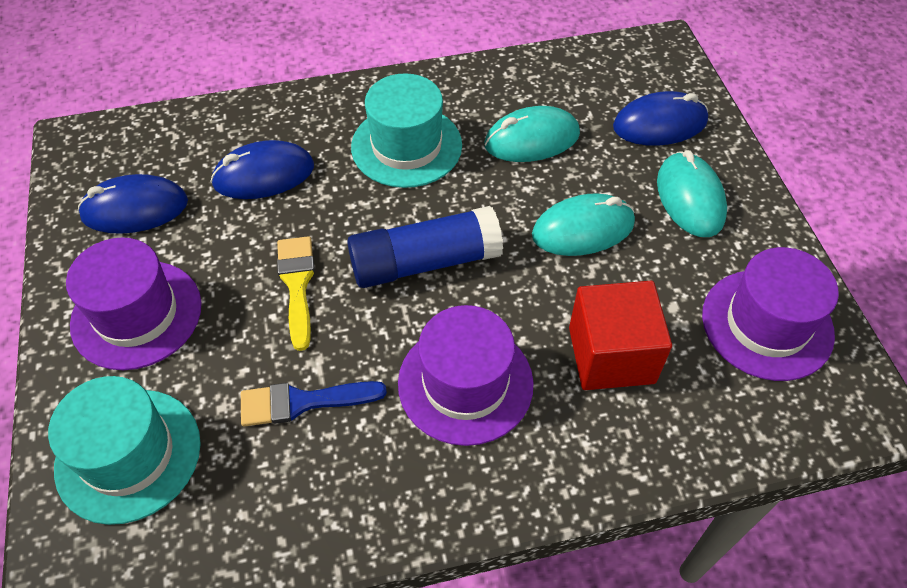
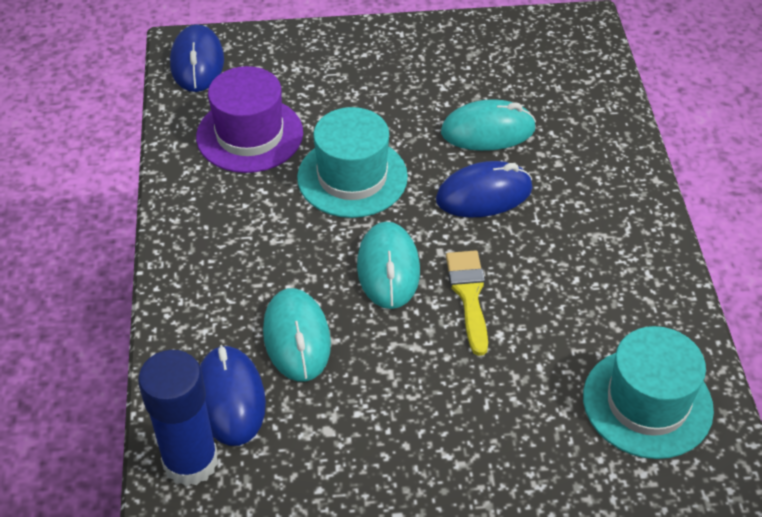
blue brush: 1 -> 0
purple hat: 3 -> 1
red cube: 1 -> 0

